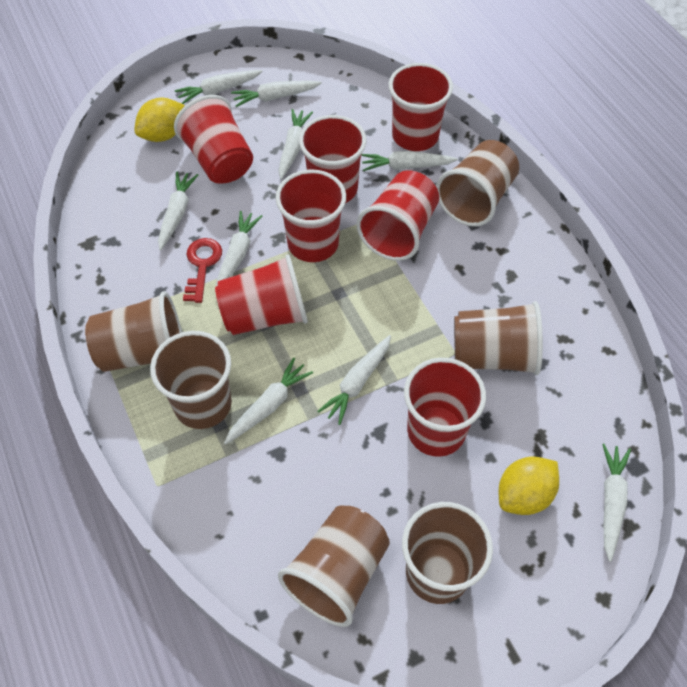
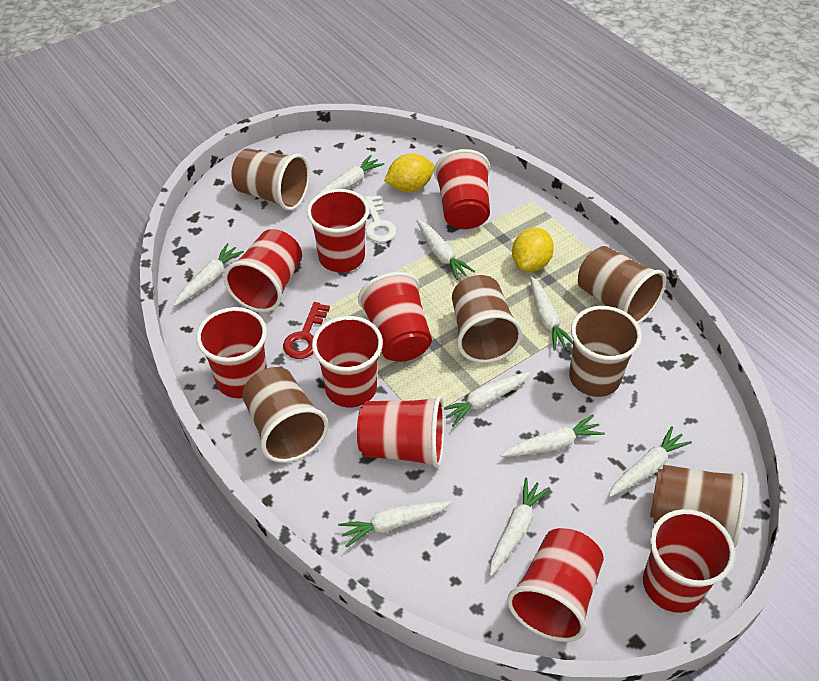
red cup: 7 -> 9
white key: 0 -> 1

